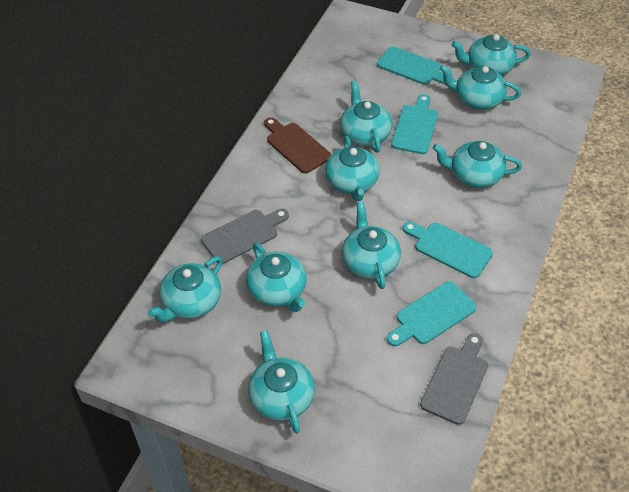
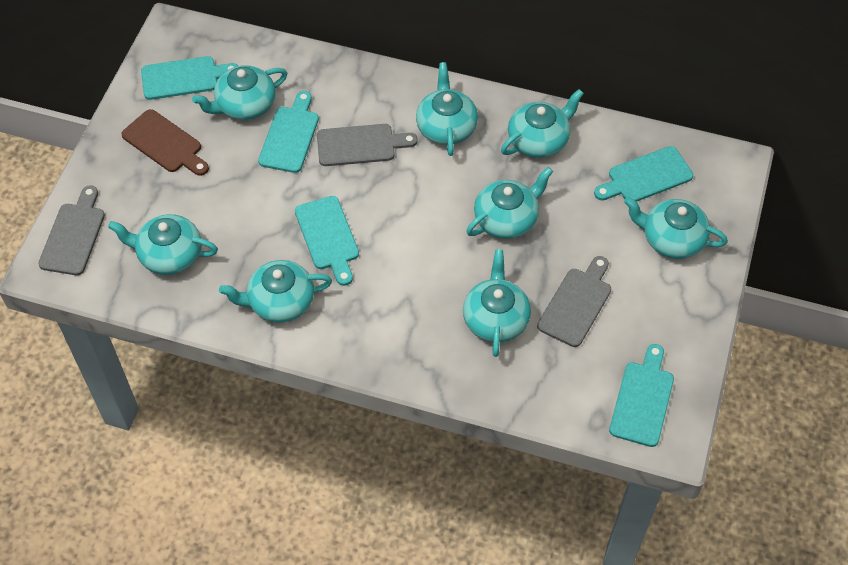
grey cutting board: 2 -> 3
turquoise cutting board: 4 -> 5
turquoise teapot: 9 -> 8

